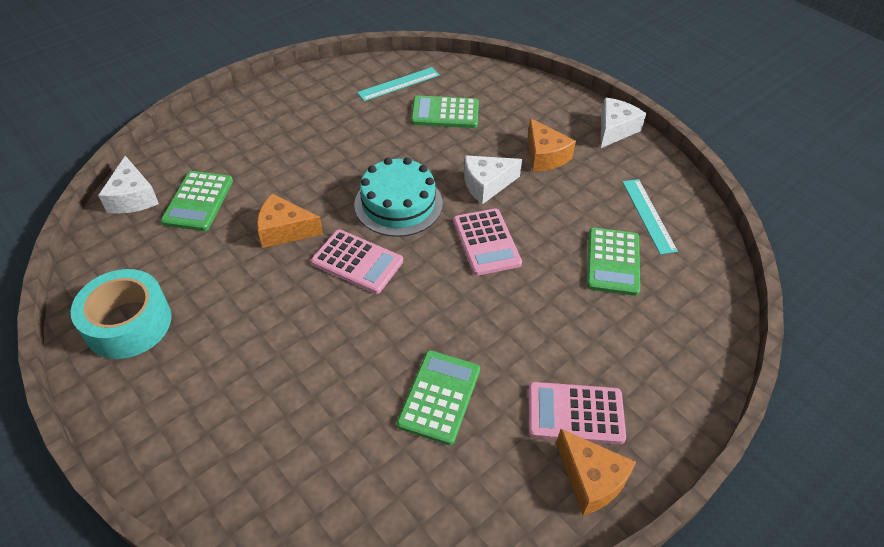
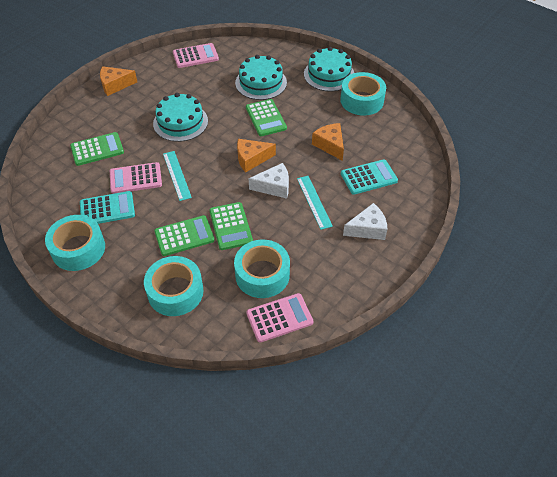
turquoise cake: 1 -> 3
turquoise calculator: 0 -> 2
turquoise tape: 1 -> 4
white cheese: 3 -> 2

